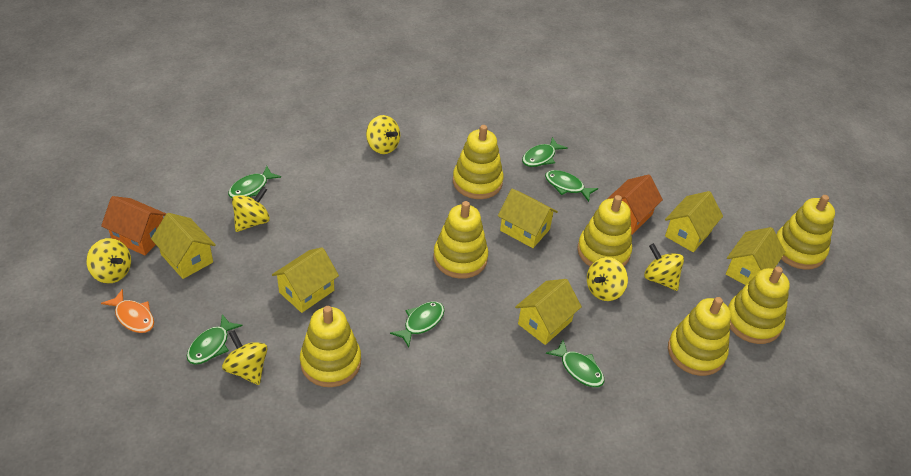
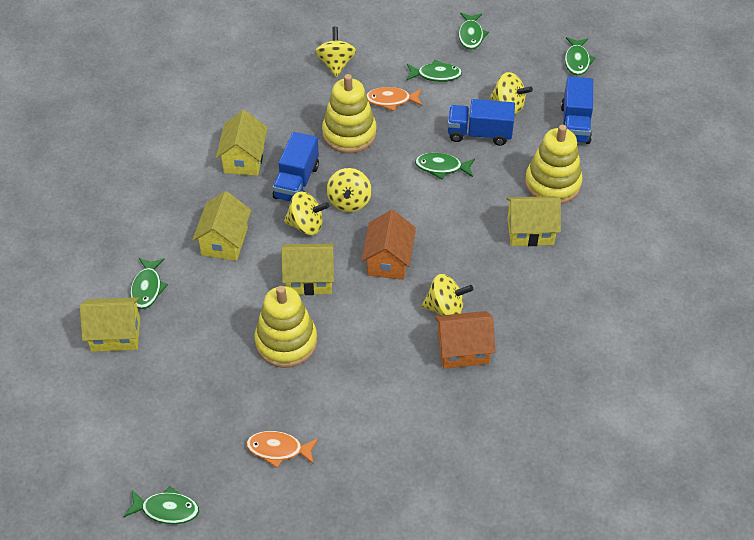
blue truck: 0 -> 3
orange fish: 1 -> 2
yellow house: 6 -> 5
yellow spinning top: 6 -> 5
yellow stacking toy: 7 -> 3

